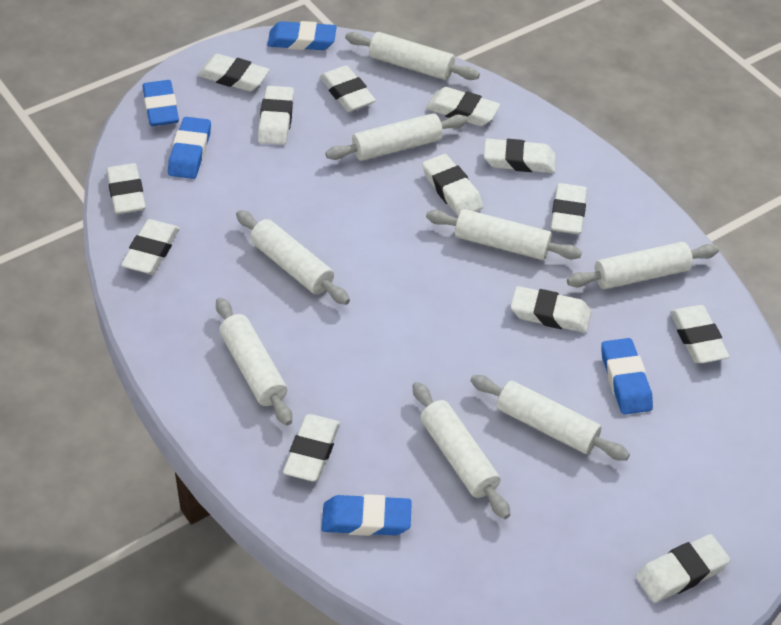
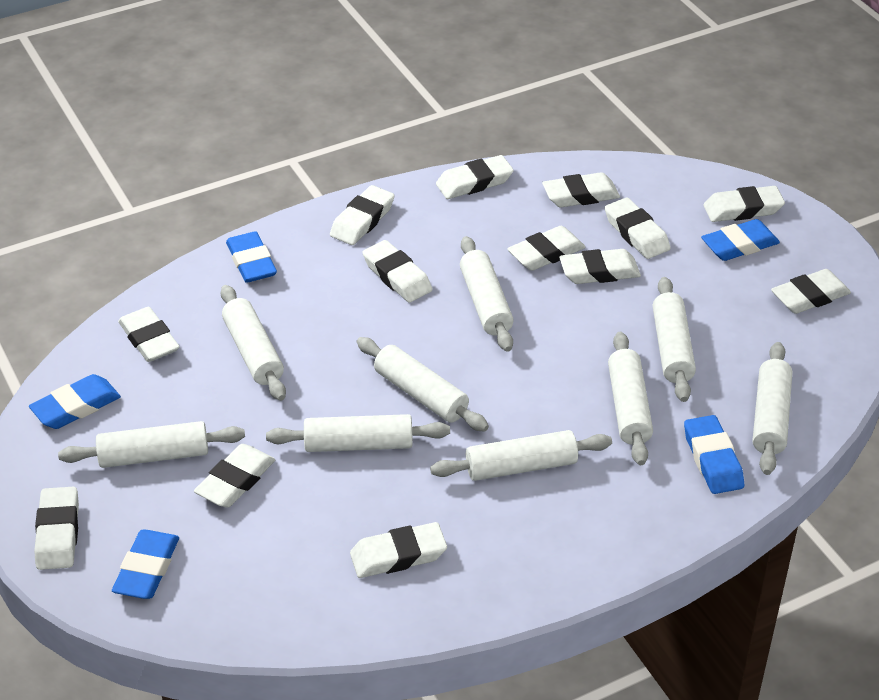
white rolling pin: 8 -> 9

